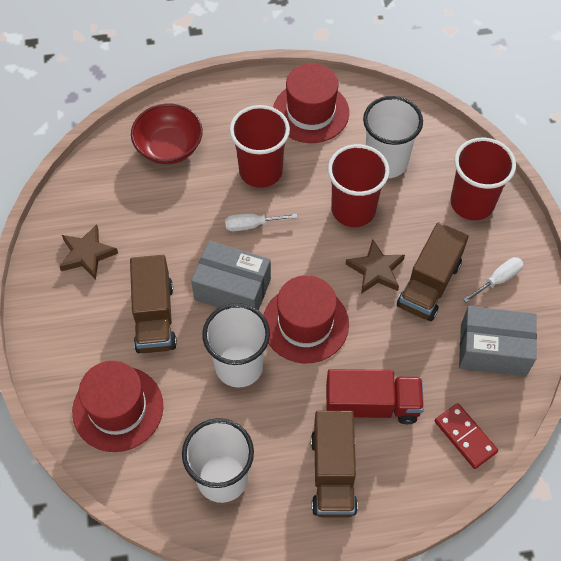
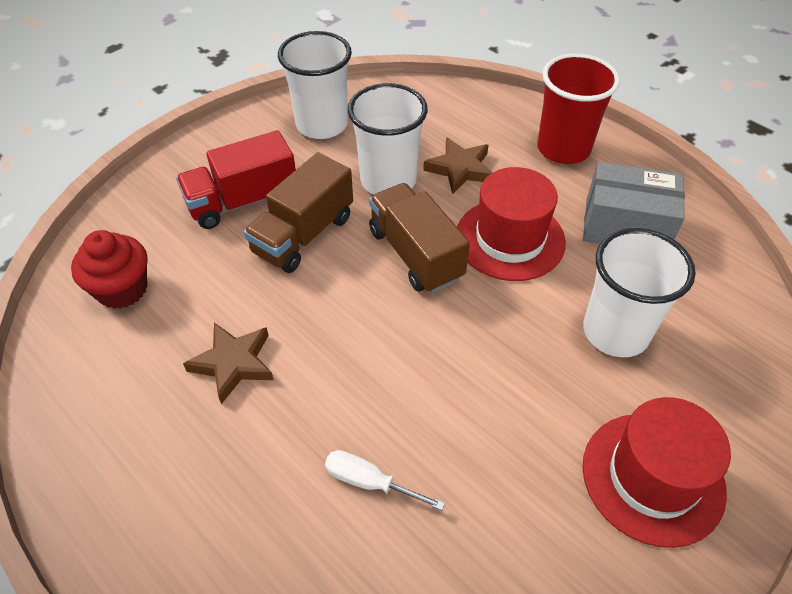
brown truck: 3 -> 2
grey box: 2 -> 1
red bowl: 1 -> 0
red cup: 3 -> 1
red cupcake: 0 -> 1
red domino: 1 -> 0
red hat: 3 -> 2
white screwdriver: 2 -> 1

